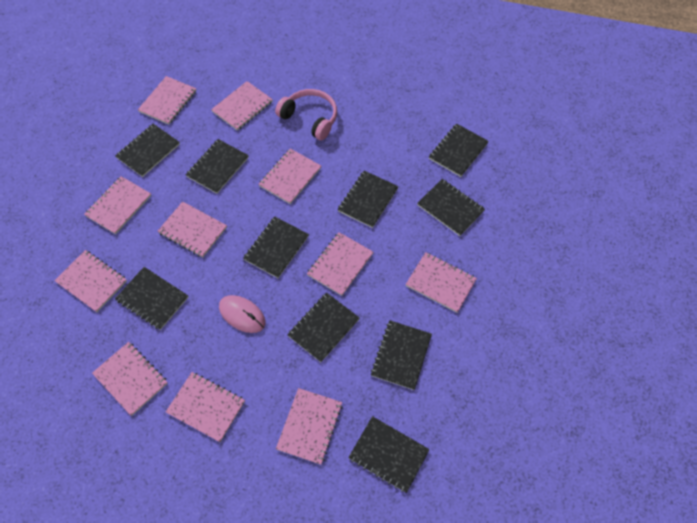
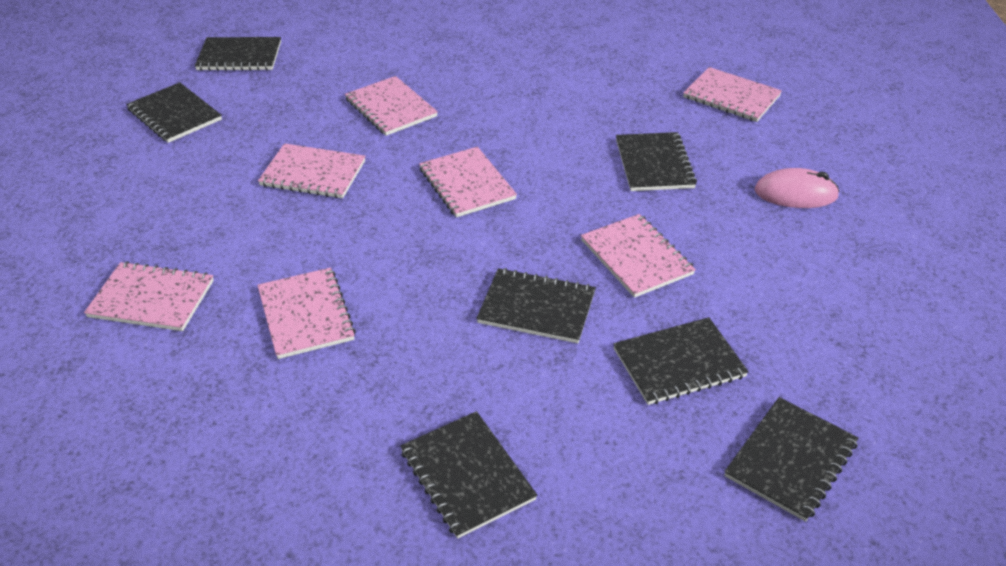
black notebook: 10 -> 7
pink headphones: 1 -> 0
pink notebook: 11 -> 7

